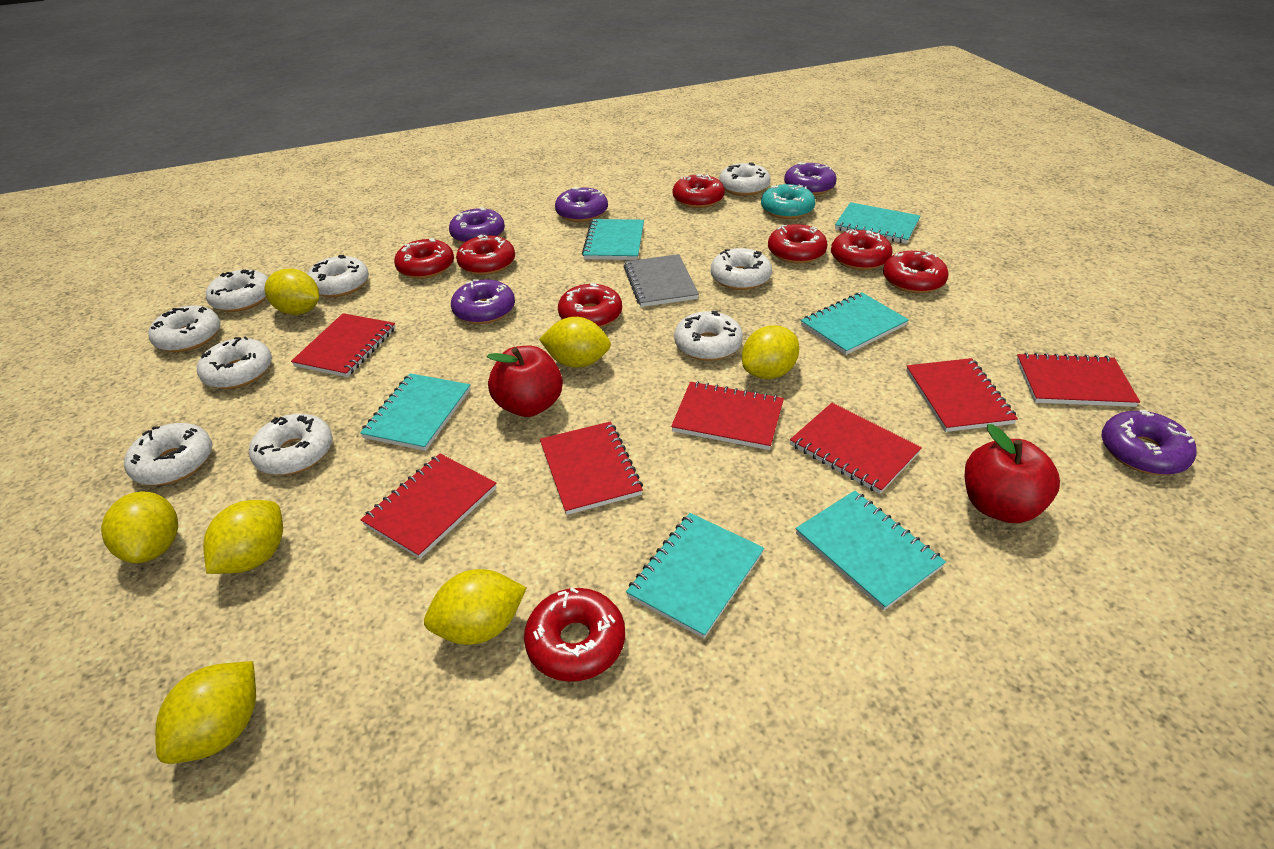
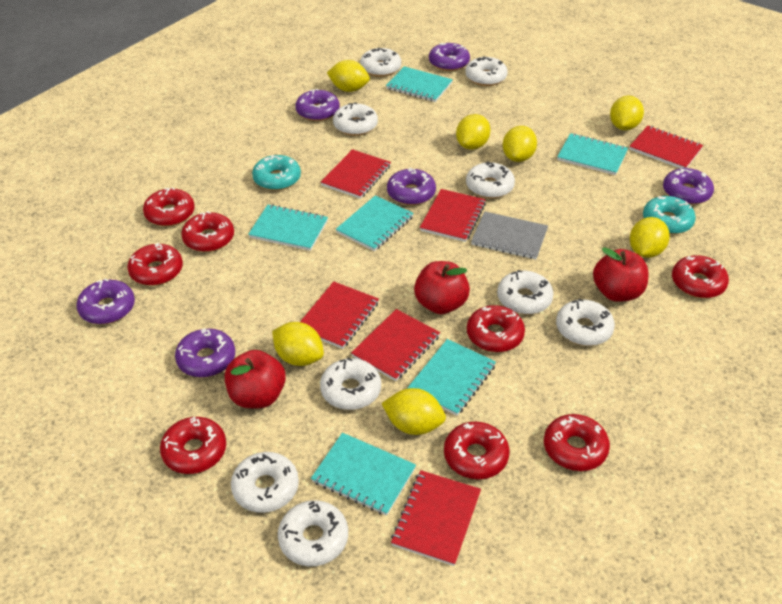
purple donut: 5 -> 6
red apple: 2 -> 3
red notebook: 7 -> 6
turquoise donut: 1 -> 2

